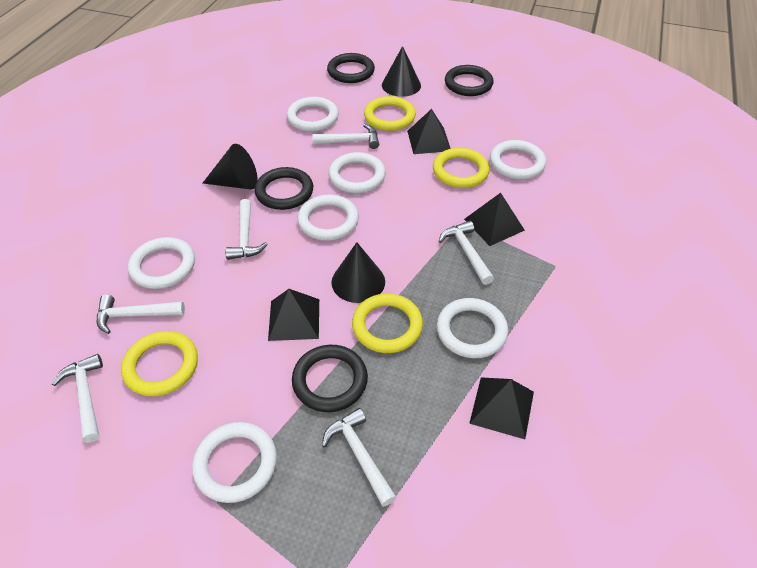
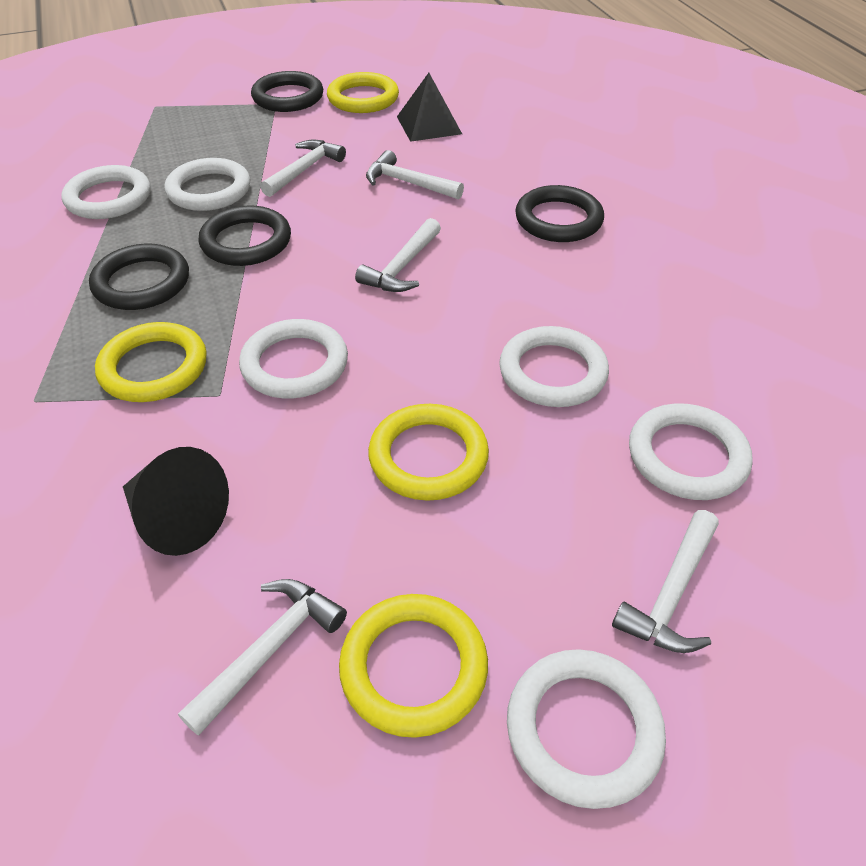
black cone: 3 -> 1
black pyramid: 4 -> 1
white hammer: 6 -> 5
white ring: 7 -> 6

